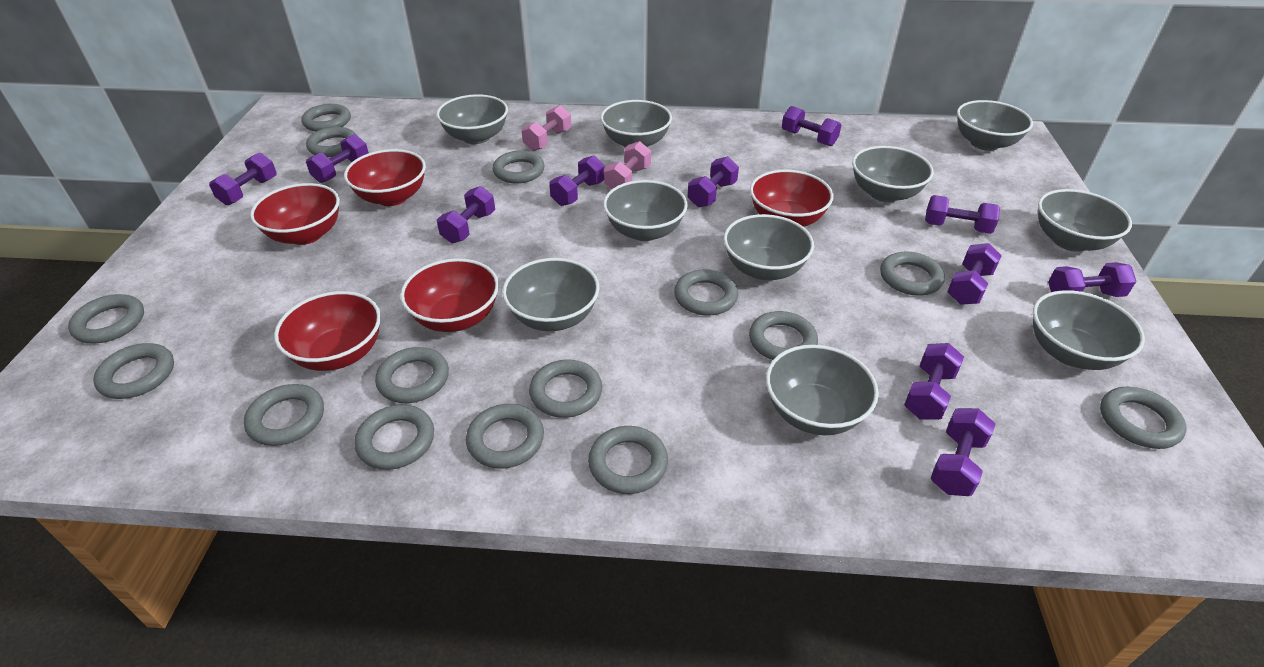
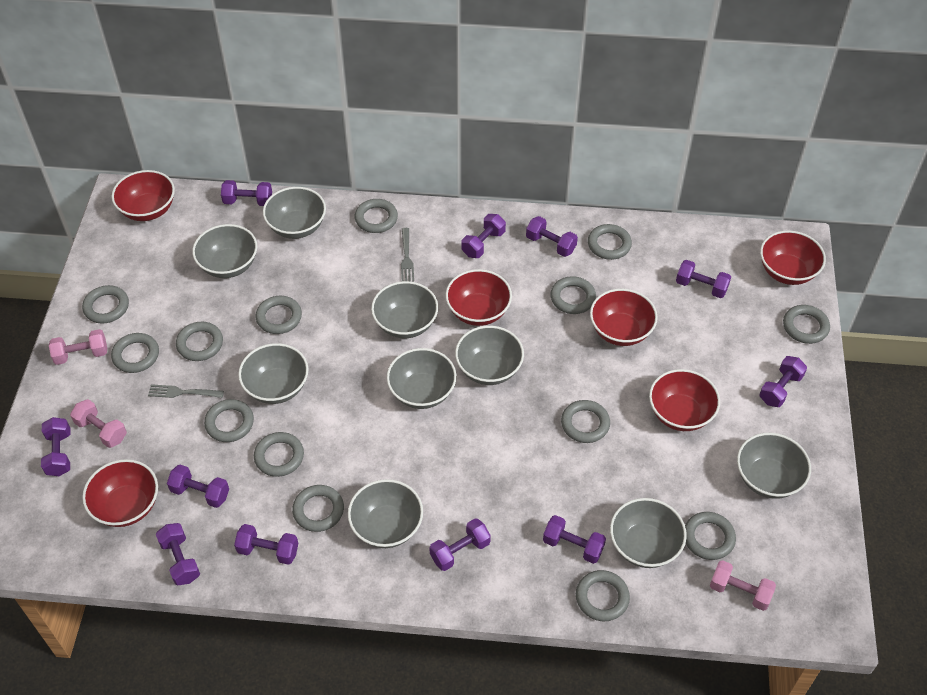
grey bowl: 10 -> 9
grey fork: 0 -> 2
grey ring: 15 -> 14
pink dumbbell: 2 -> 3
red bowl: 5 -> 6

